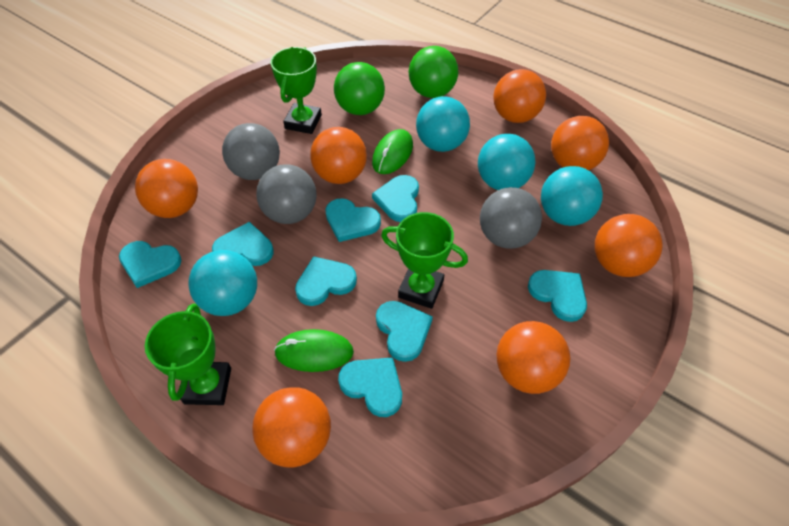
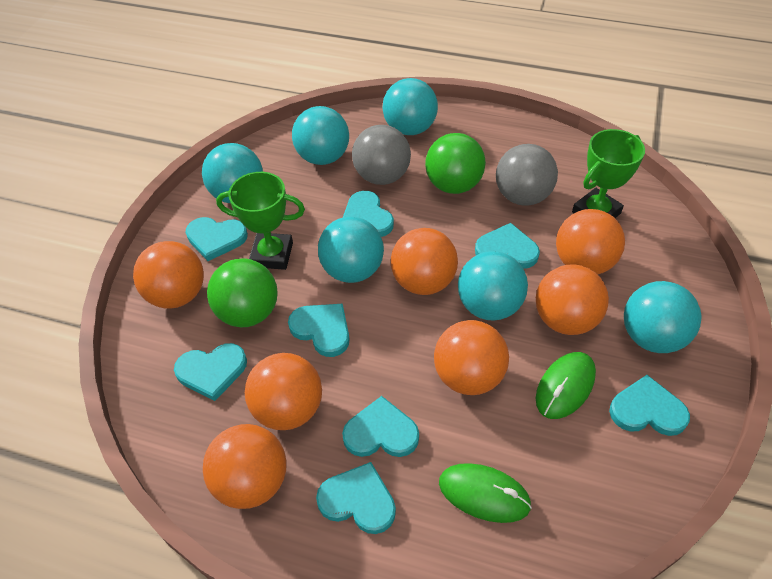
green trophy: 3 -> 2
grey ball: 3 -> 2
turquoise ball: 4 -> 6

